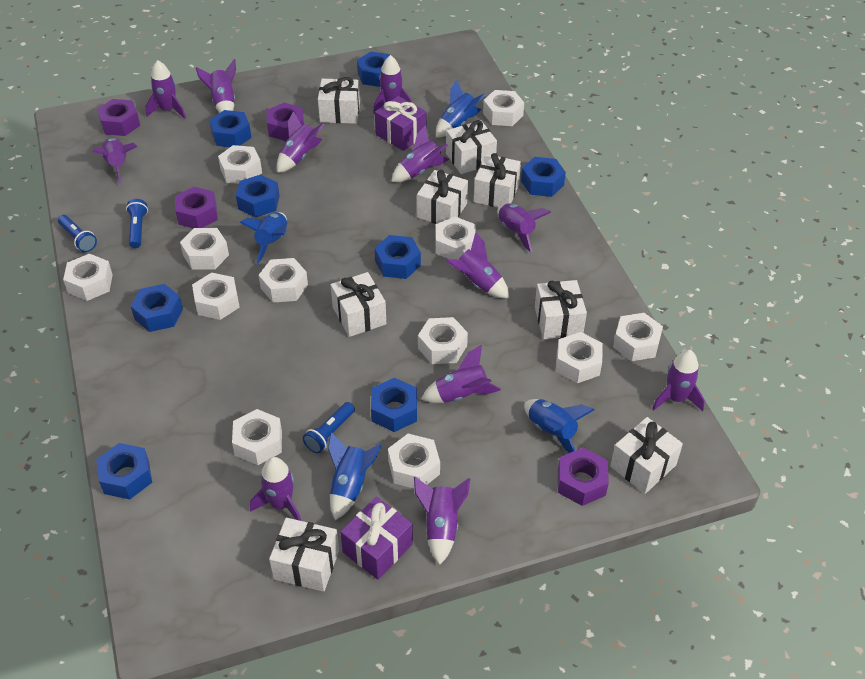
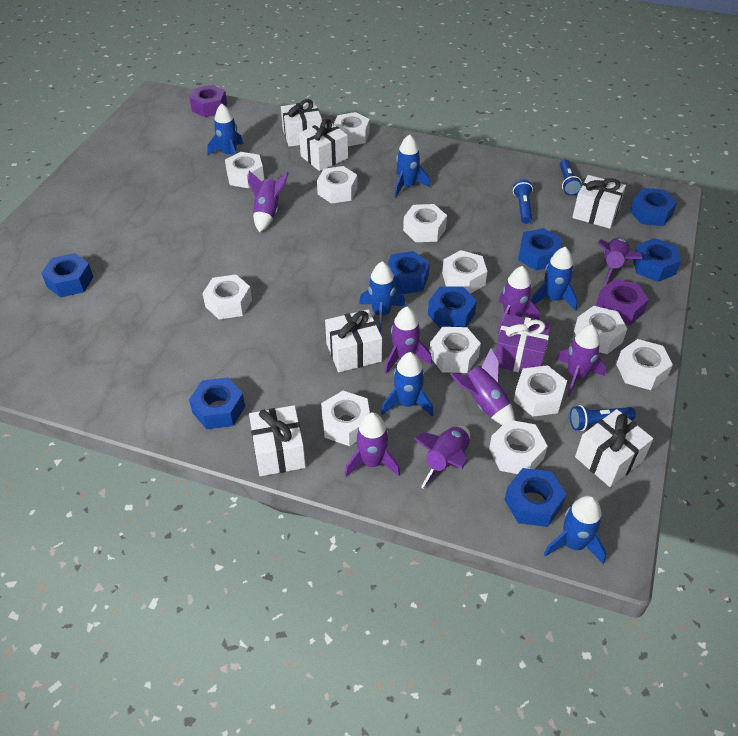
blue rocket: 4 -> 6
purple gift: 2 -> 1
purple nut: 4 -> 2
purple rocket: 12 -> 8
white gift: 8 -> 6

